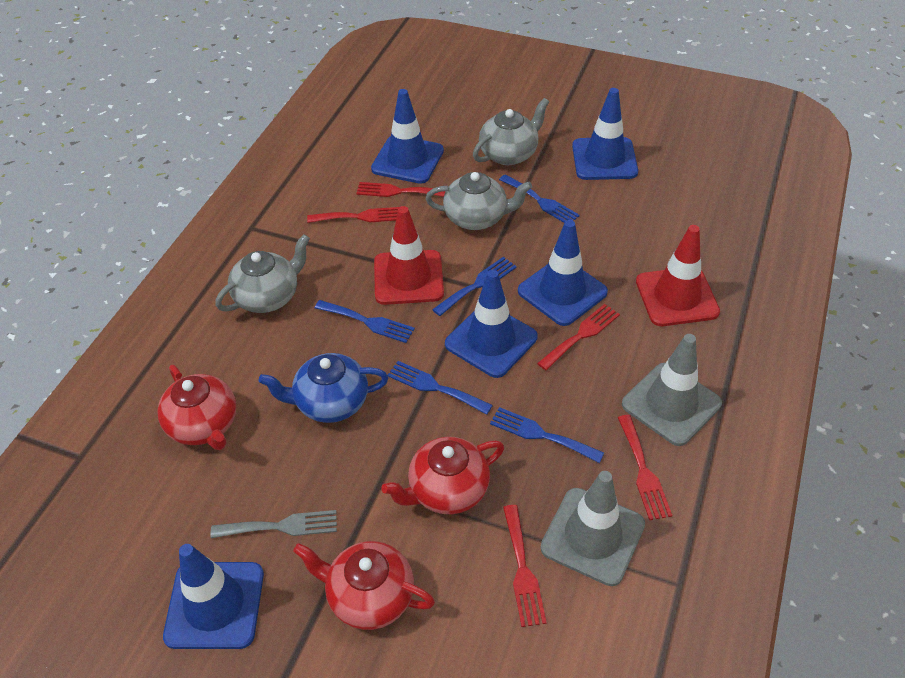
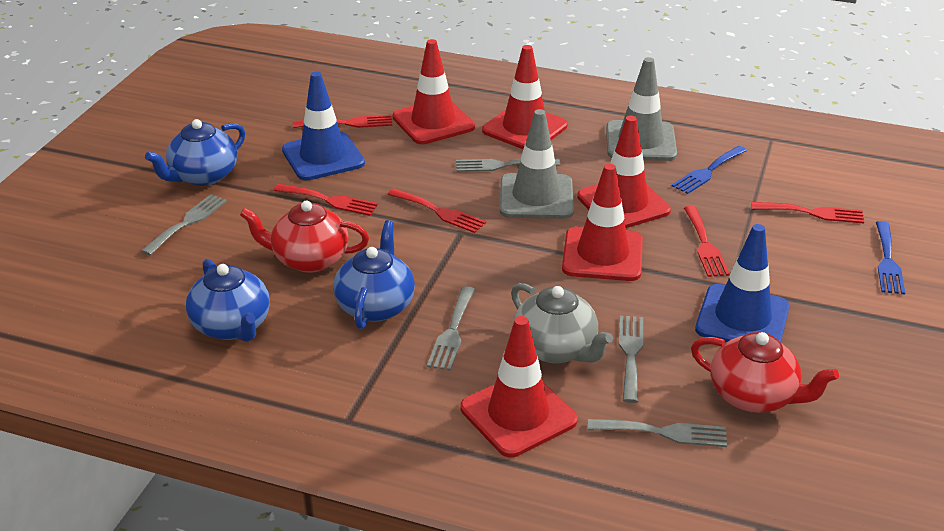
blue fork: 5 -> 2
blue teapot: 1 -> 3
blue traffic cone: 5 -> 2
grey fork: 1 -> 5
grey teapot: 3 -> 1
red teapot: 3 -> 2
red traffic cone: 2 -> 5

